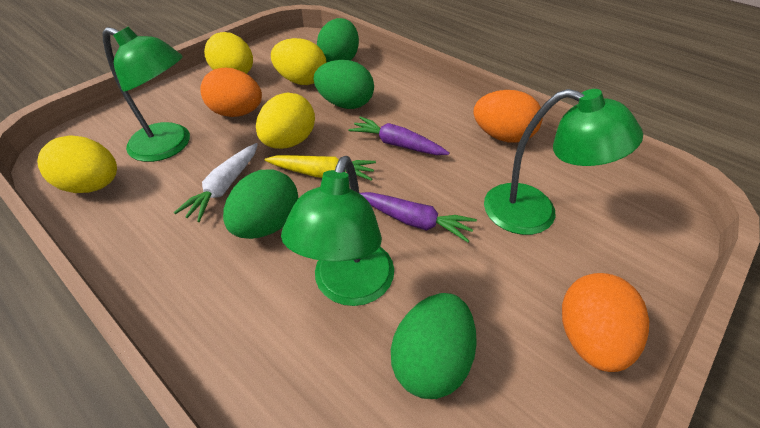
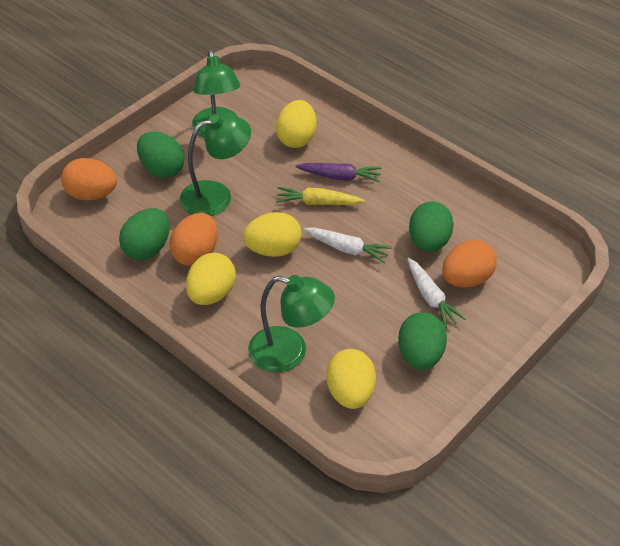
purple carrot: 2 -> 1
white carrot: 1 -> 2

